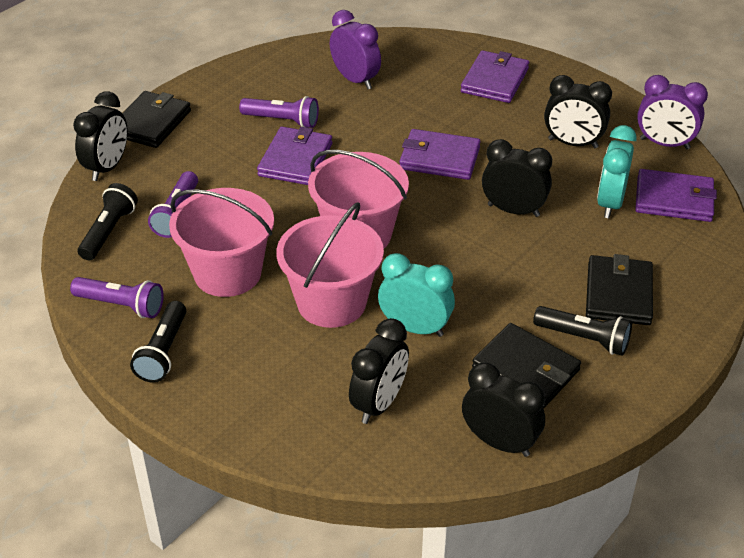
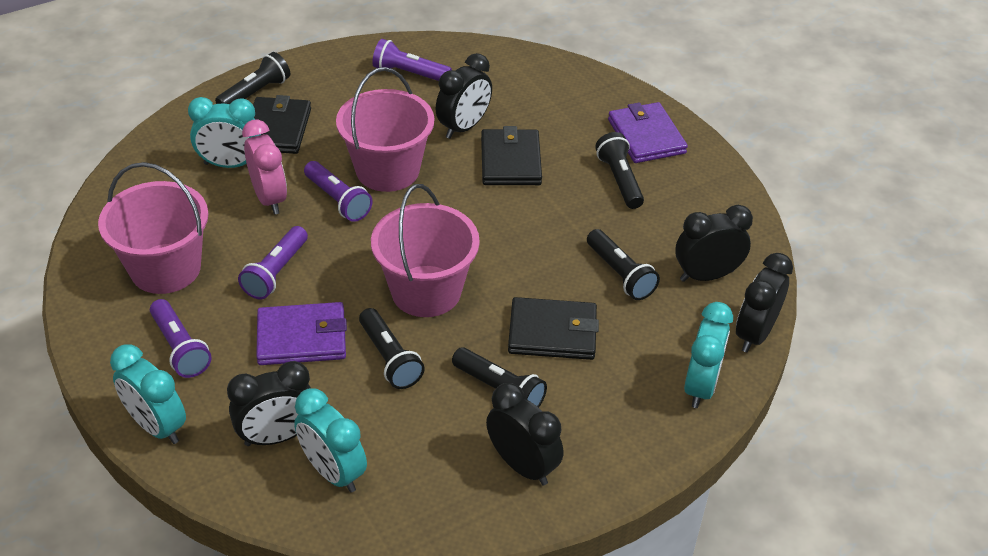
black flashlight: 3 -> 5
pink clock: 0 -> 1
purple clock: 2 -> 0
purple flashlight: 3 -> 4
purple wallet: 4 -> 2
turquoise clock: 2 -> 4

